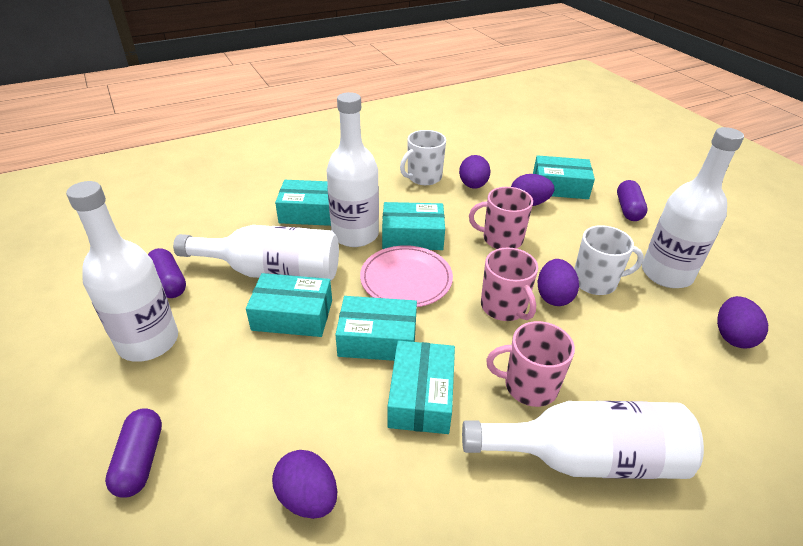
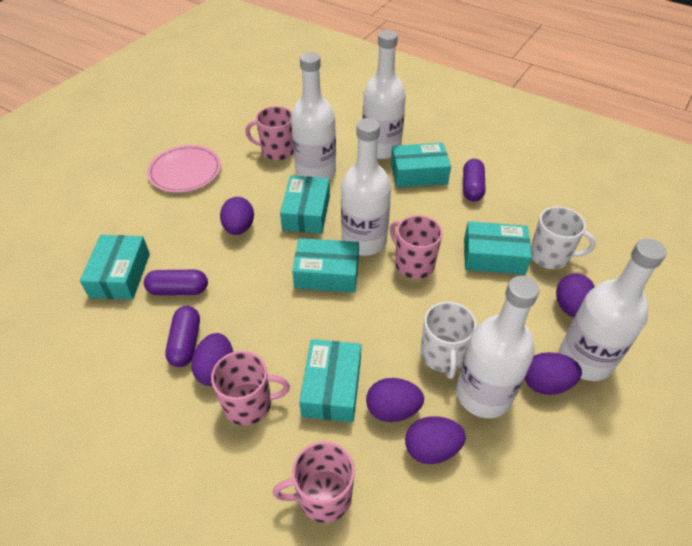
pink mug: 3 -> 4
purple egg: 5 -> 6

